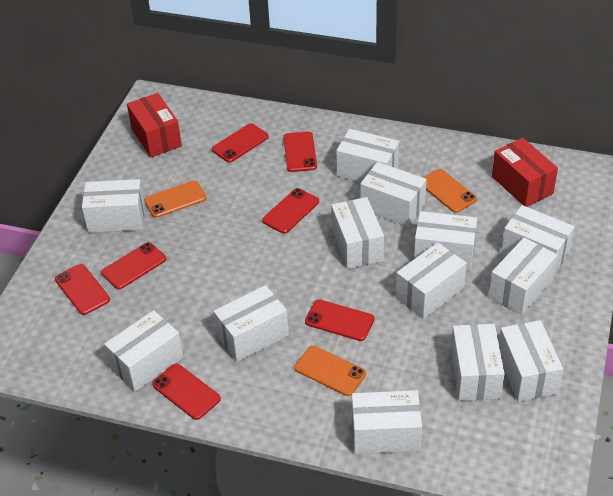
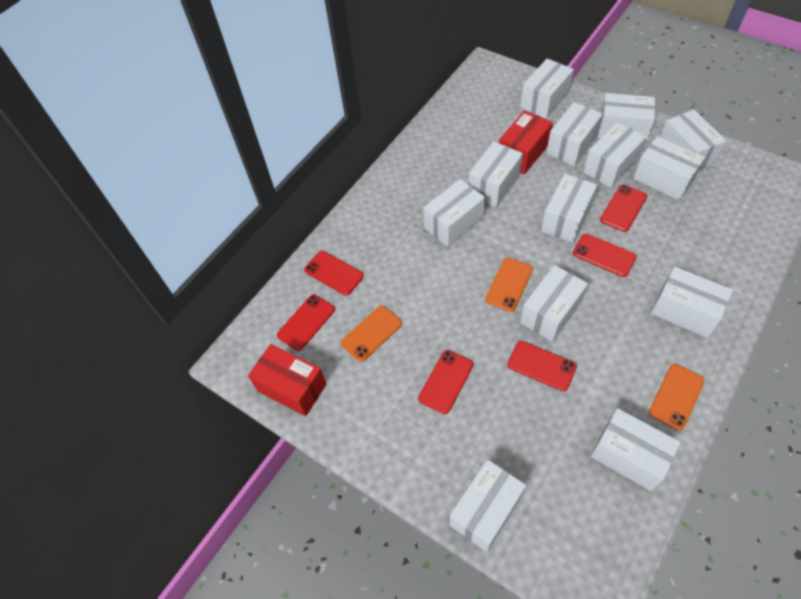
red phone: 7 -> 6

